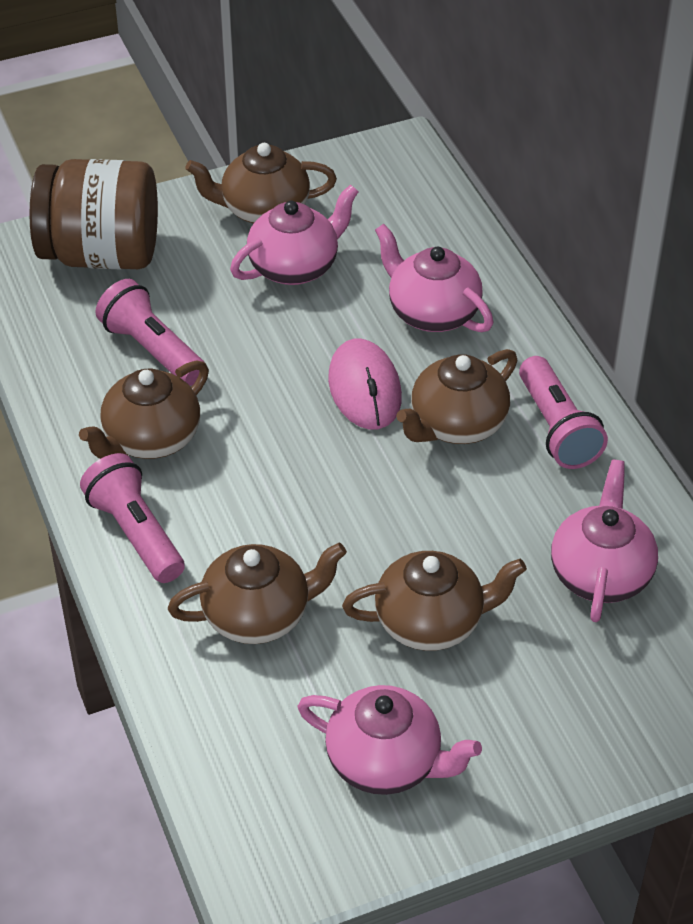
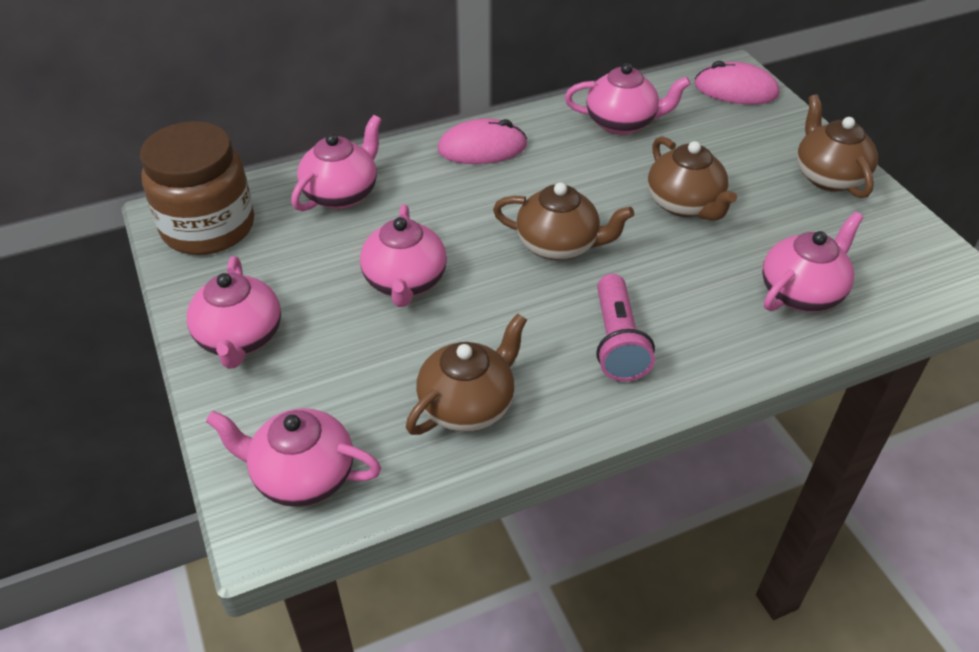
brown teapot: 5 -> 4
pink flashlight: 3 -> 1
pink mouse: 1 -> 2
pink teapot: 4 -> 6

